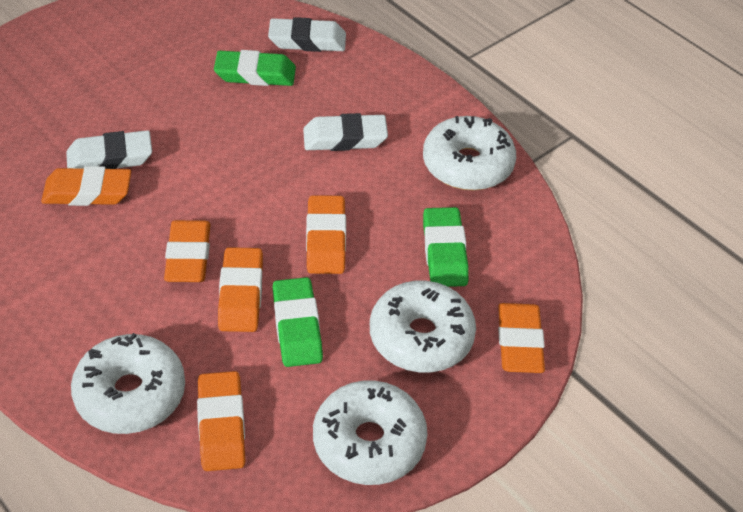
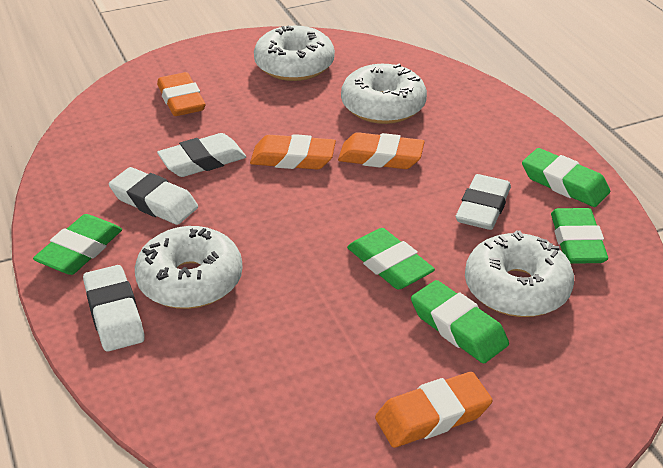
green eraser: 3 -> 5
orange eraser: 6 -> 4
white eraser: 3 -> 4

